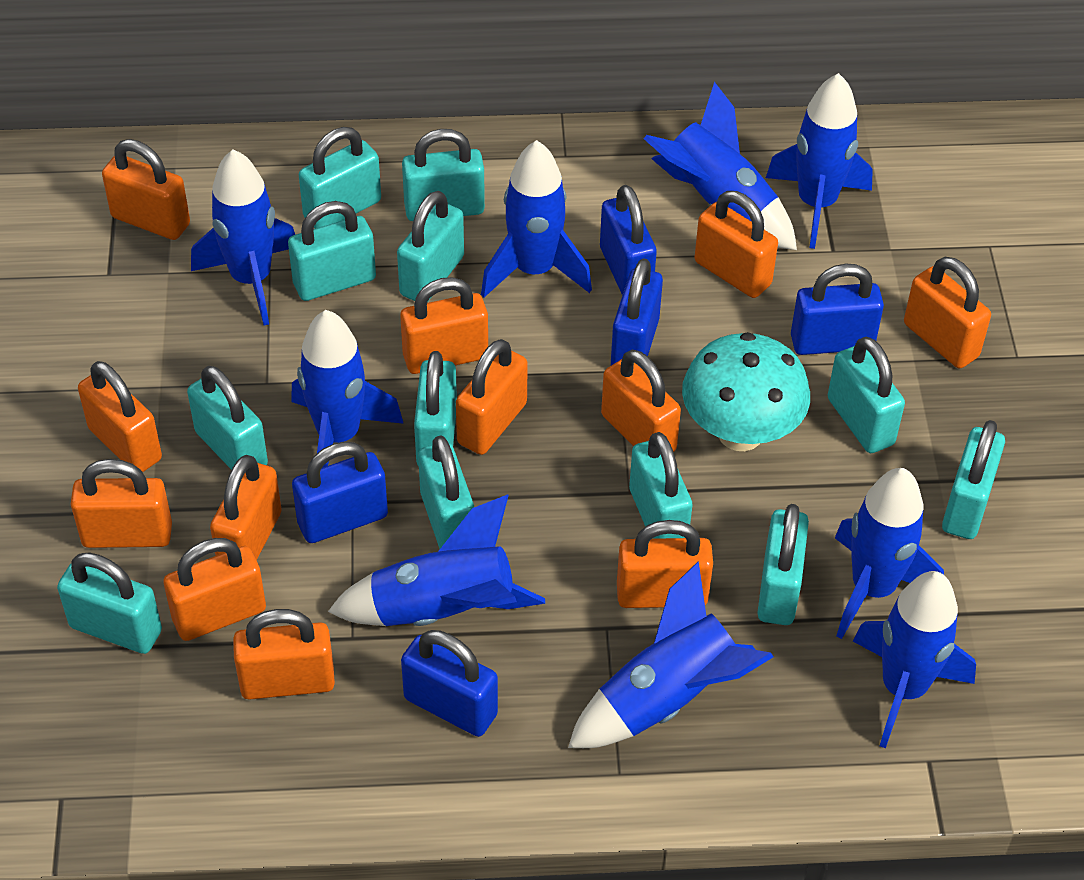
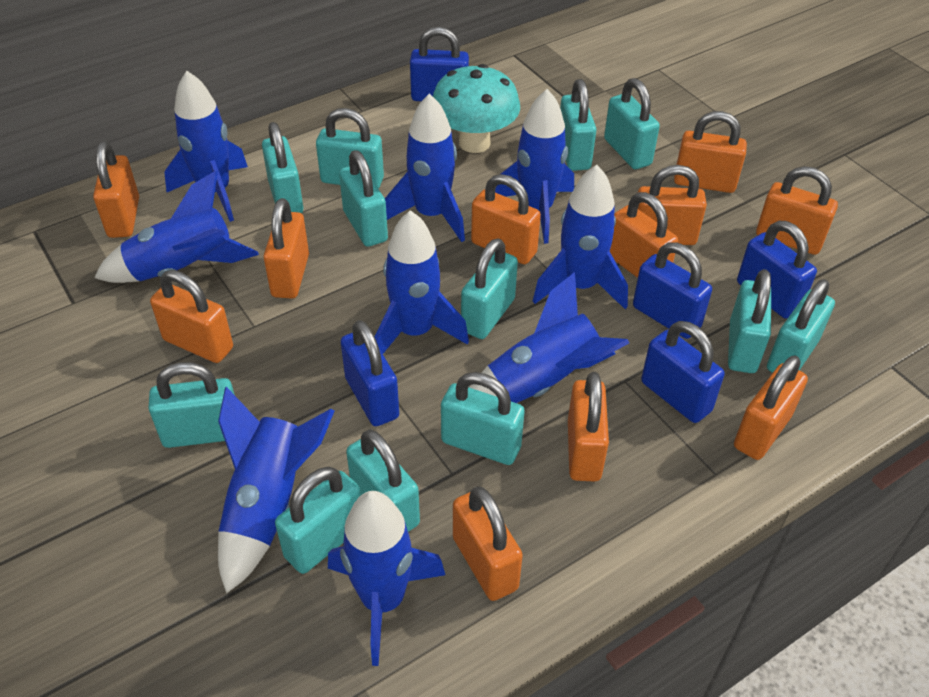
orange padlock: 12 -> 11

